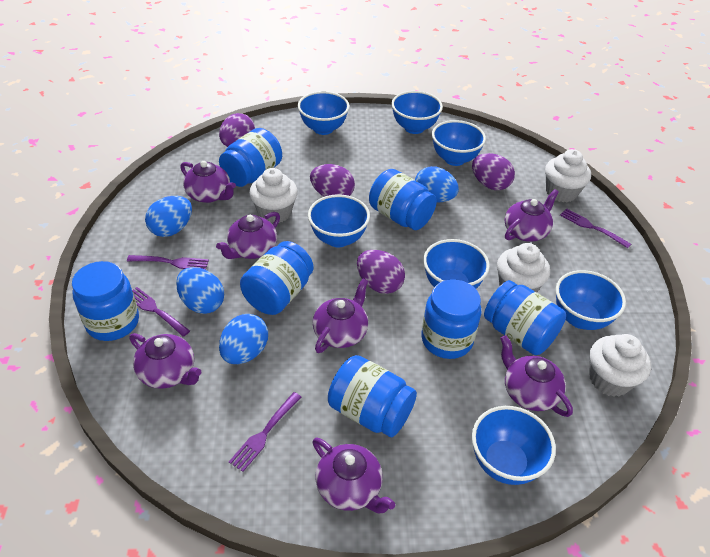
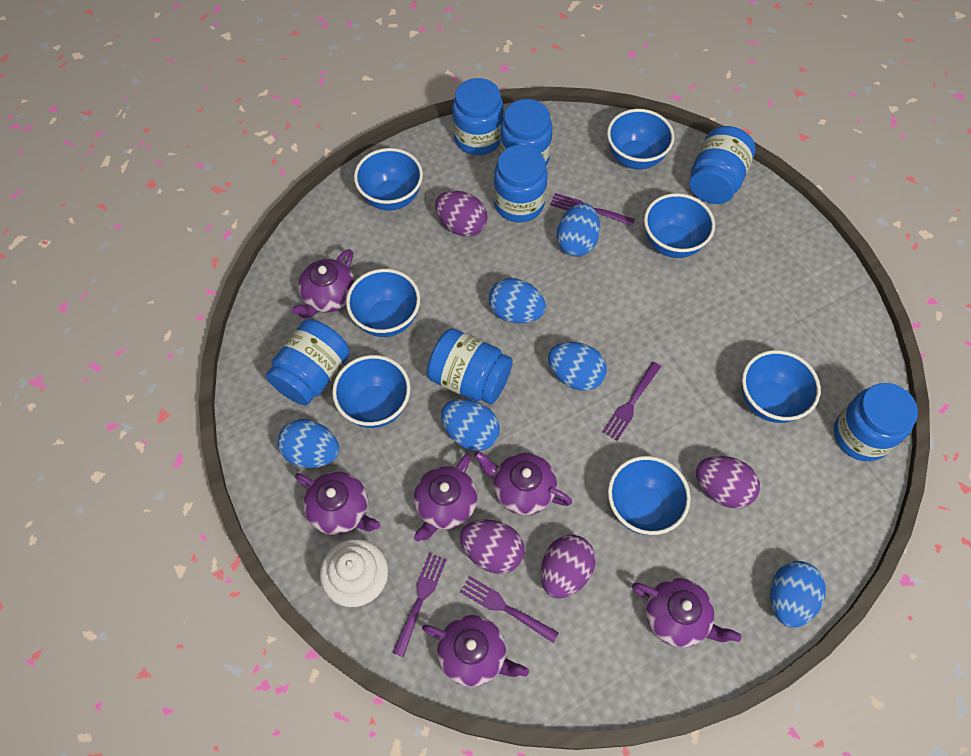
blue egg: 4 -> 6
purple teapot: 7 -> 6
white cupcake: 4 -> 1

